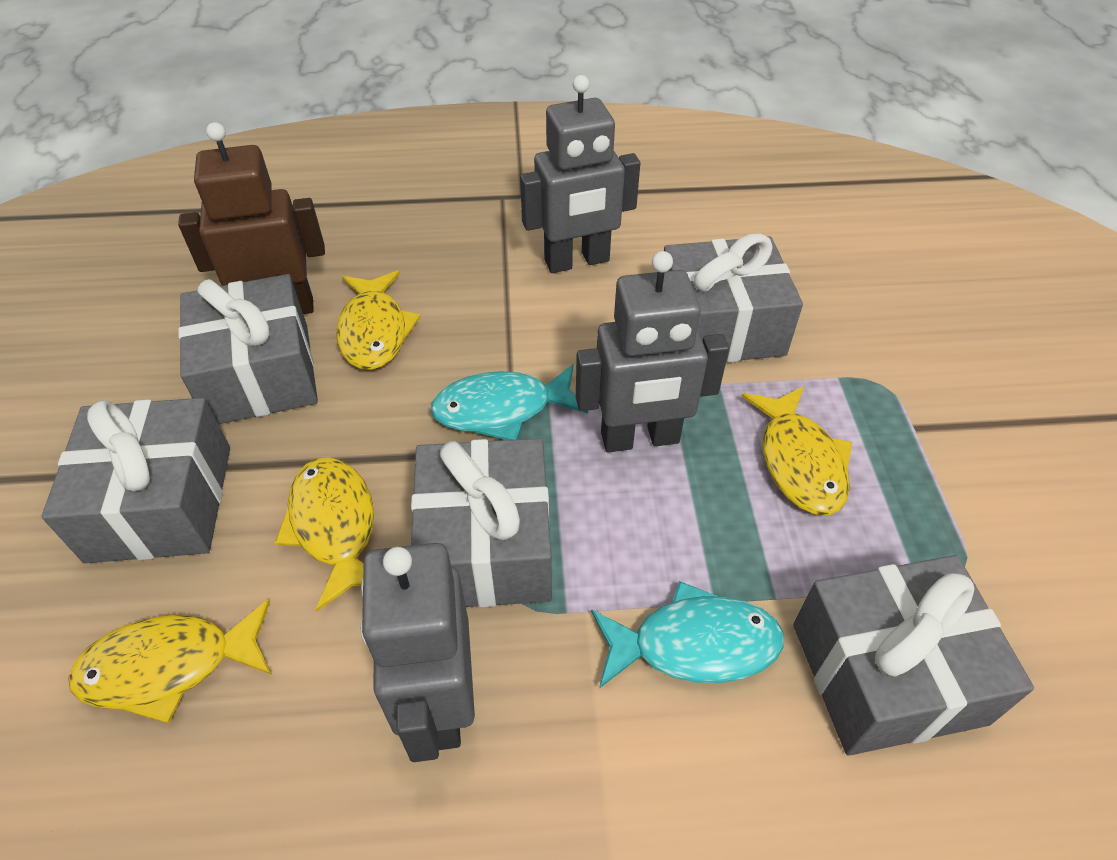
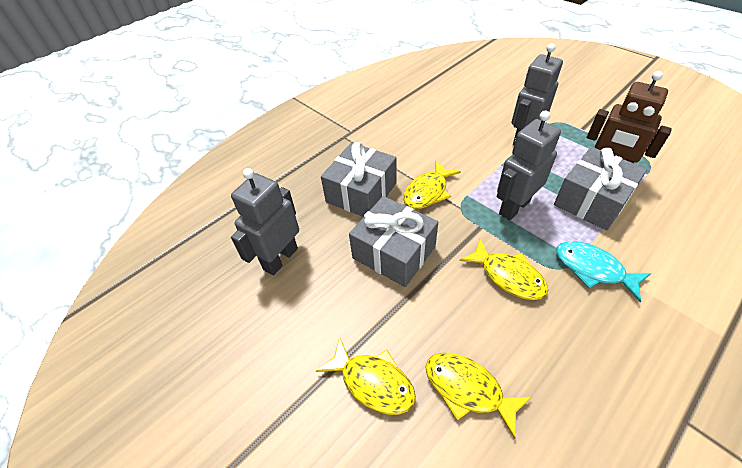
grey gift: 5 -> 3
turquoise fish: 2 -> 1

